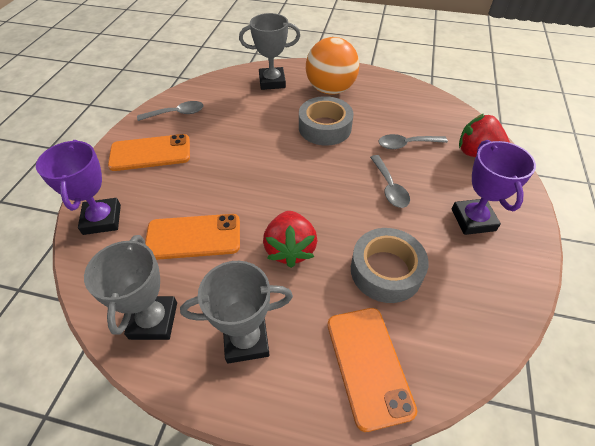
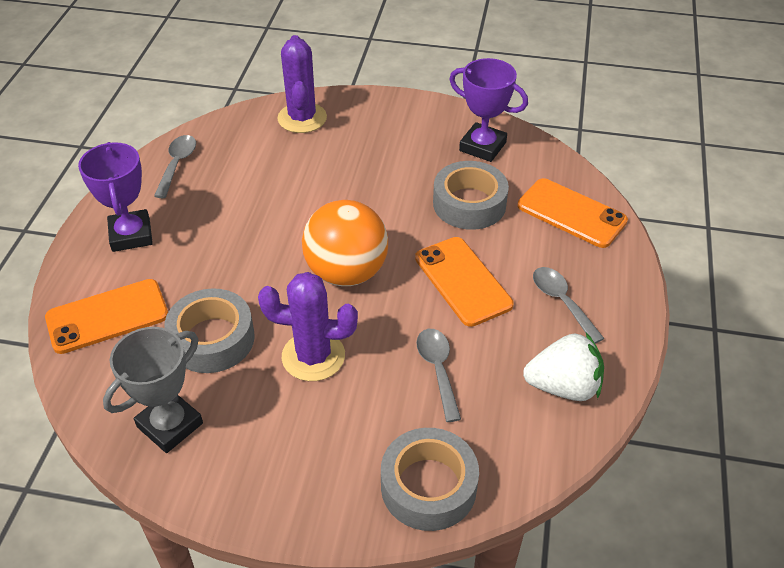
grey tape: 2 -> 3
grey trophy: 3 -> 1
purple cactus: 0 -> 2
red strawberry: 2 -> 0
white strawberry: 0 -> 1

